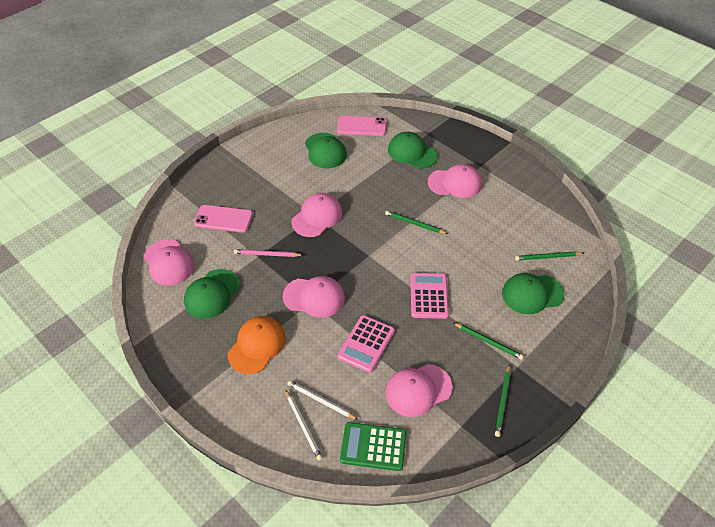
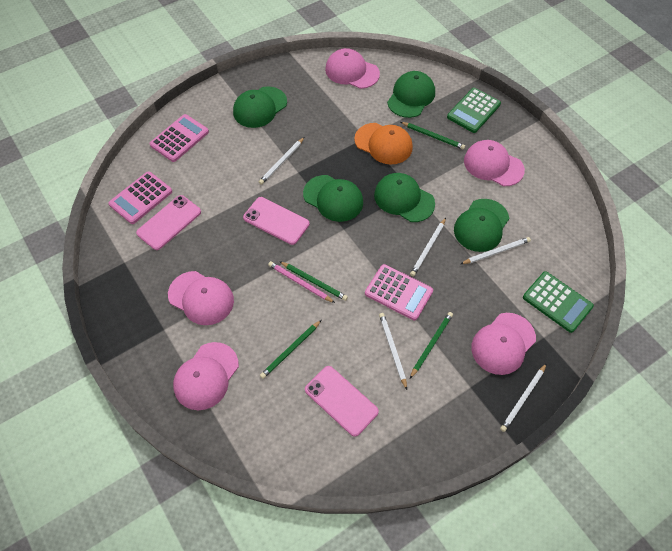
green calculator: 1 -> 2
green cap: 4 -> 5
pink calculator: 2 -> 3
pink phone: 2 -> 3
white pencil: 2 -> 5

